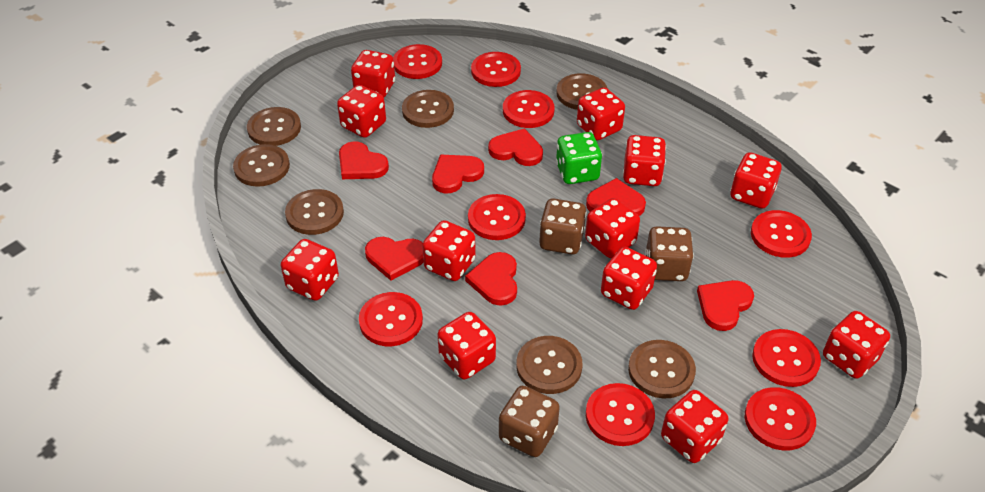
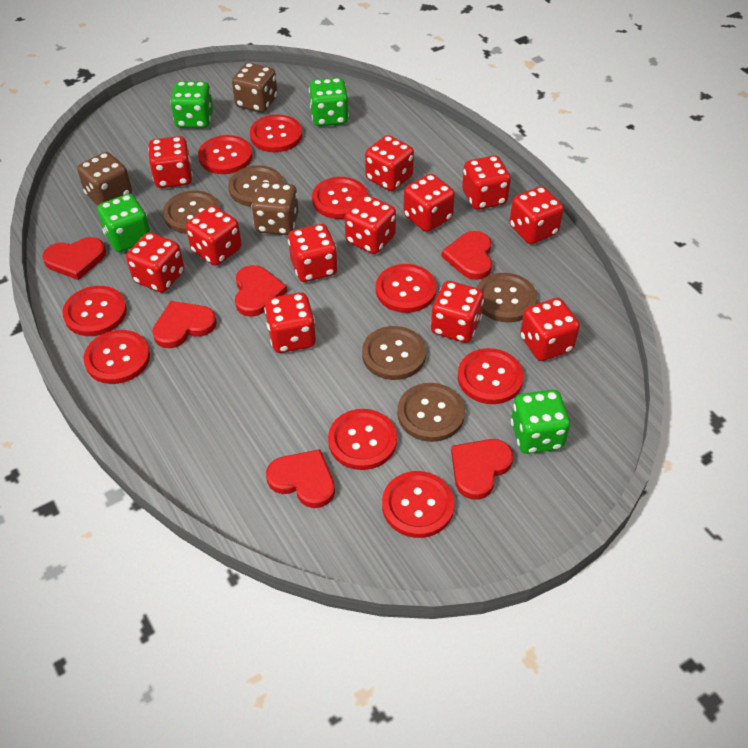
brown button: 7 -> 5
green dice: 1 -> 4
red heart: 7 -> 6

